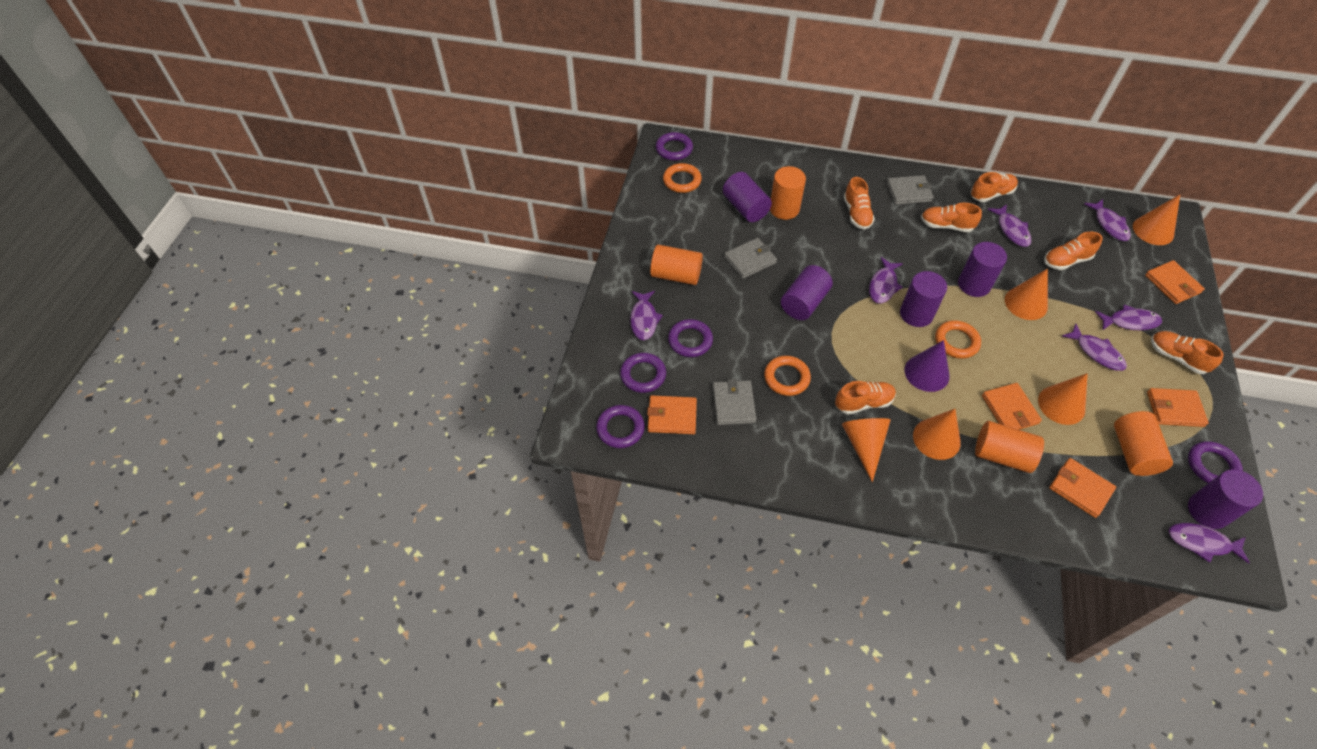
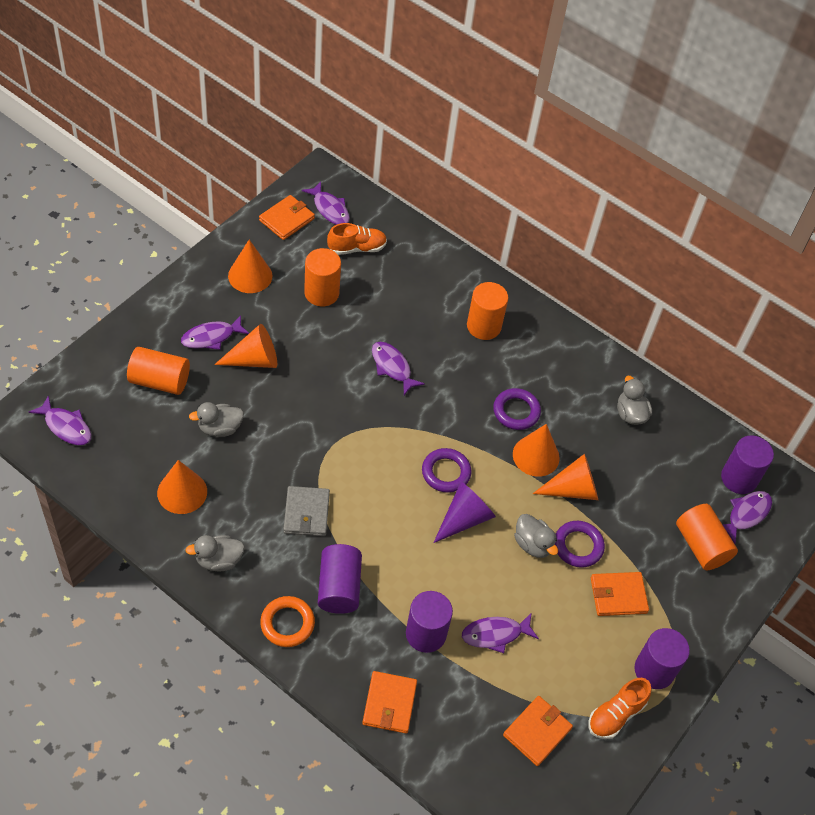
grey duck: 0 -> 4
grey wallet: 3 -> 1
orange ring: 3 -> 1
orange shoe: 6 -> 2
orange wallet: 5 -> 4
purple cylinder: 5 -> 4
purple fish: 7 -> 6
purple ring: 5 -> 3

